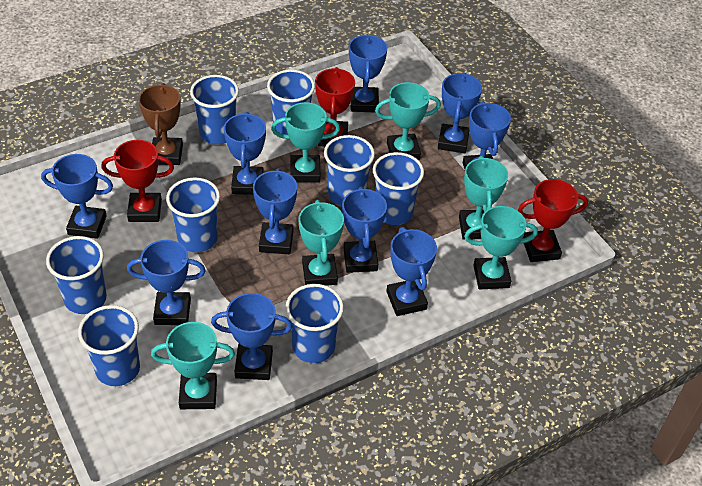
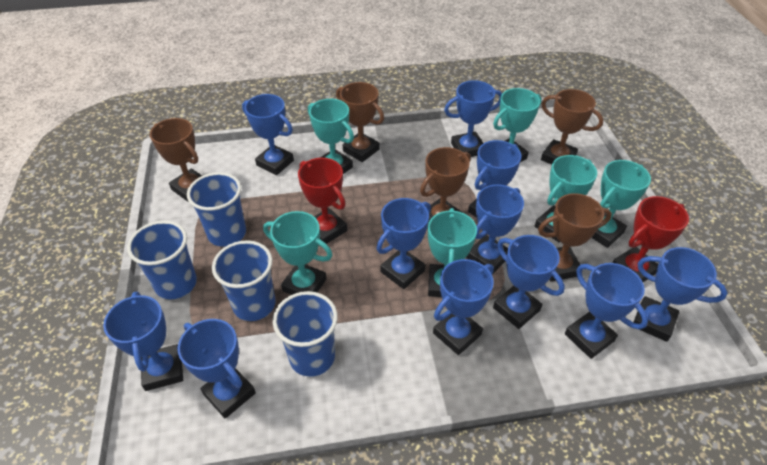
blue cup: 8 -> 4
blue trophy: 10 -> 11
brown trophy: 1 -> 5
red trophy: 3 -> 2

